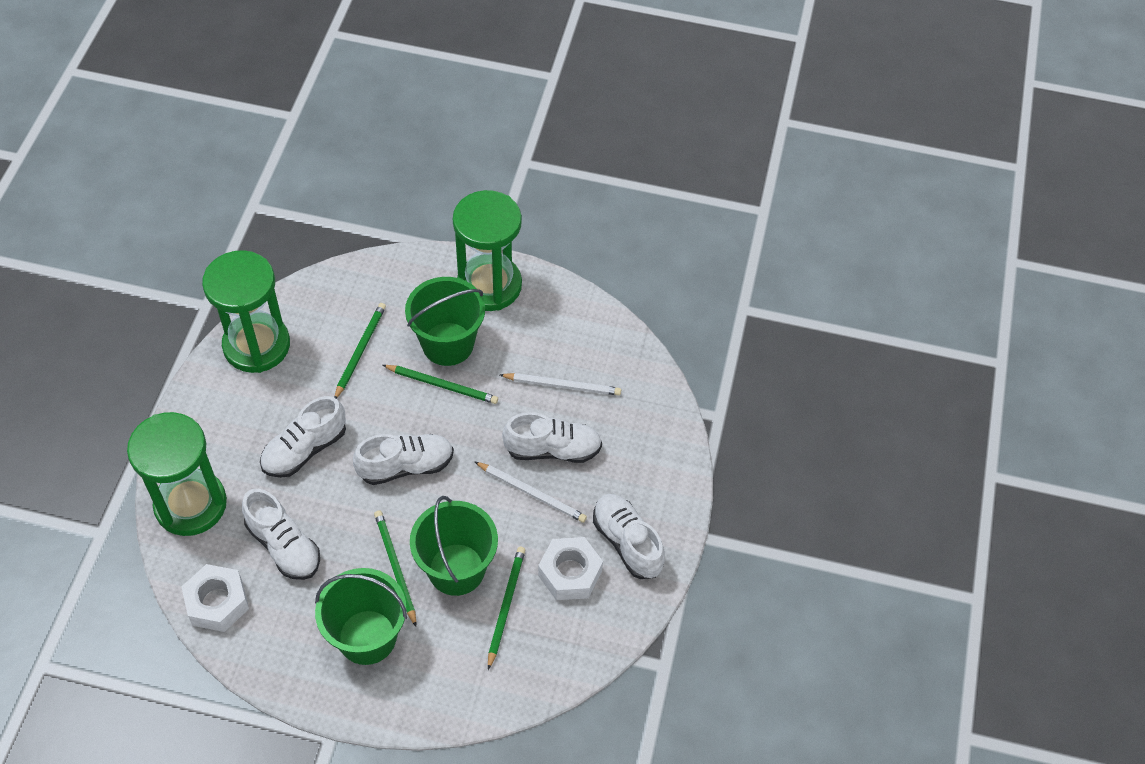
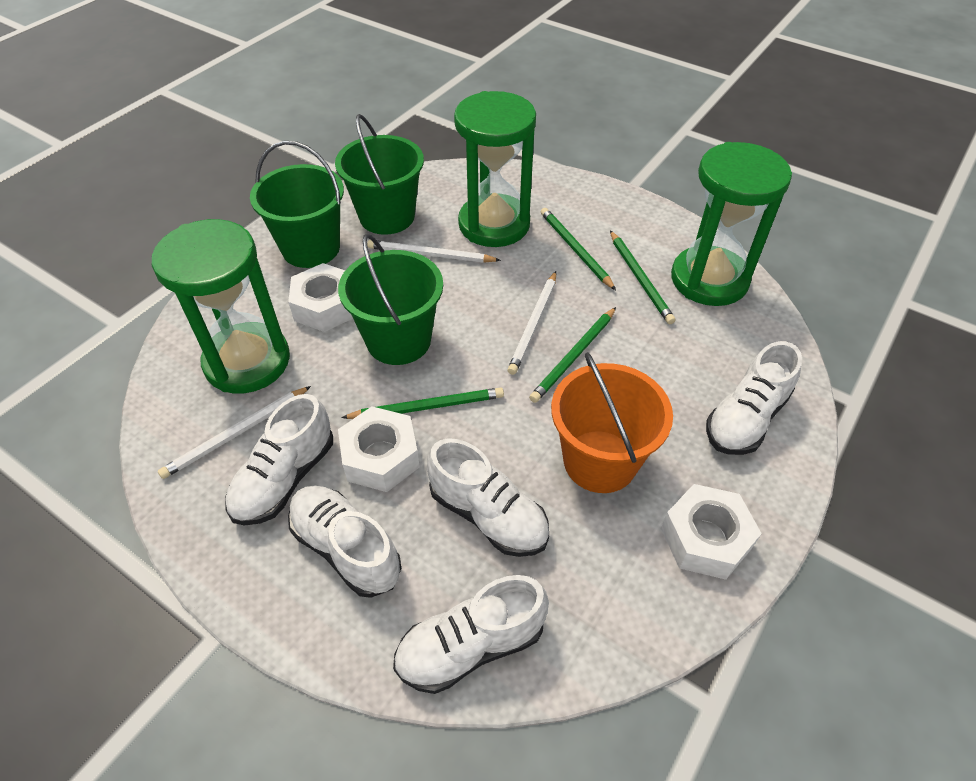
orange bucket: 0 -> 1
white nut: 2 -> 3
white pencil: 2 -> 3

